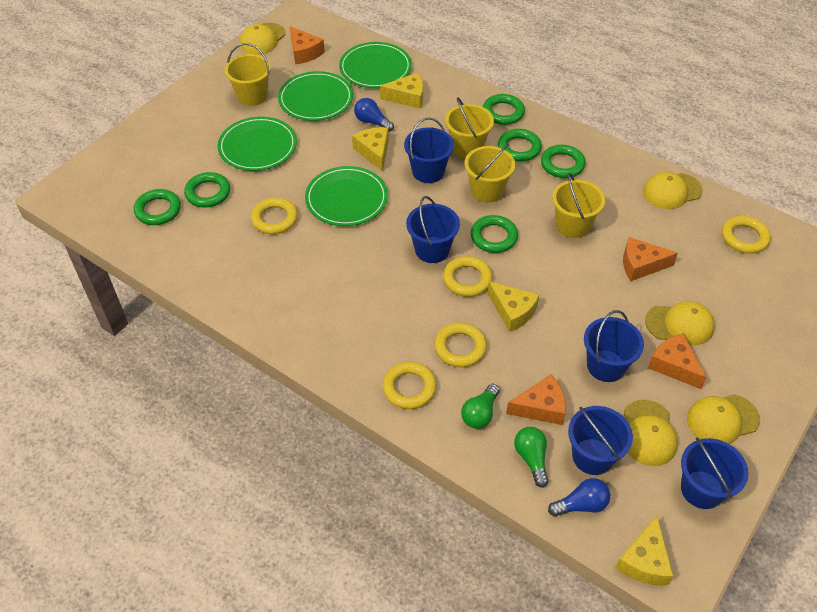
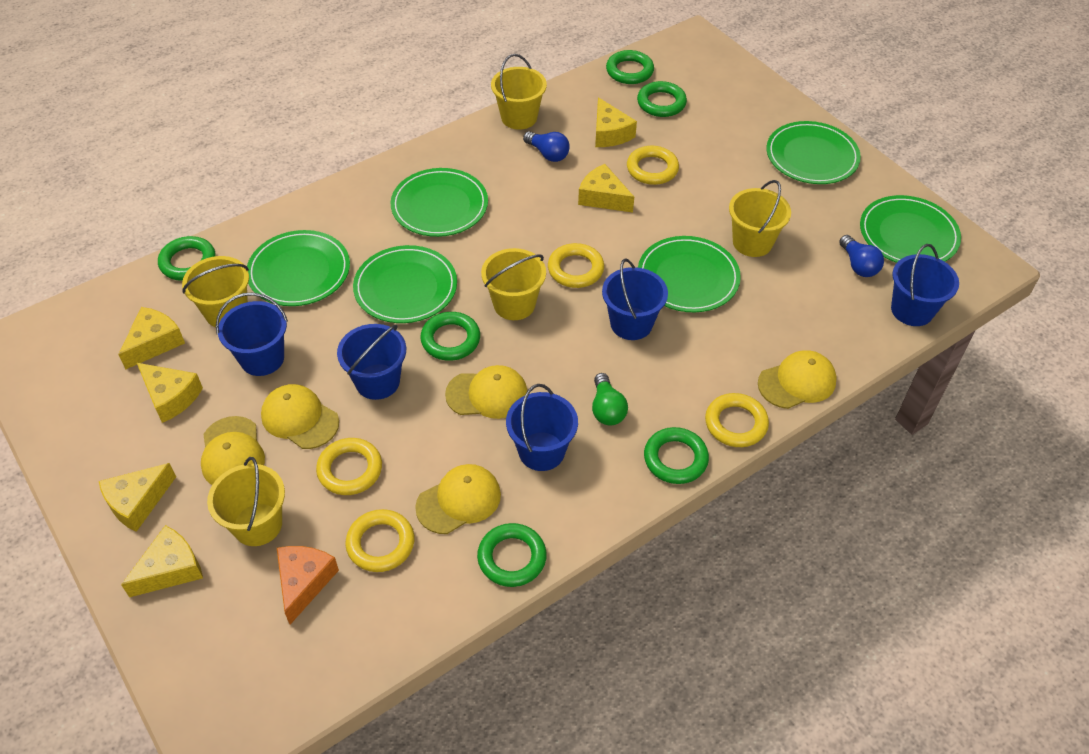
green light bulb: 2 -> 1
green plate: 4 -> 6
orange cheese: 4 -> 1
yellow bucket: 4 -> 5
yellow cheese: 4 -> 6

